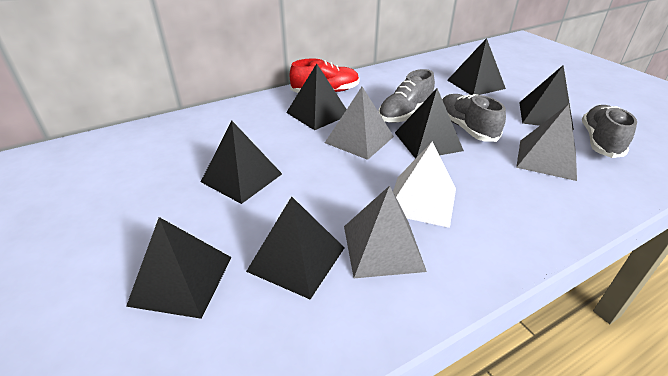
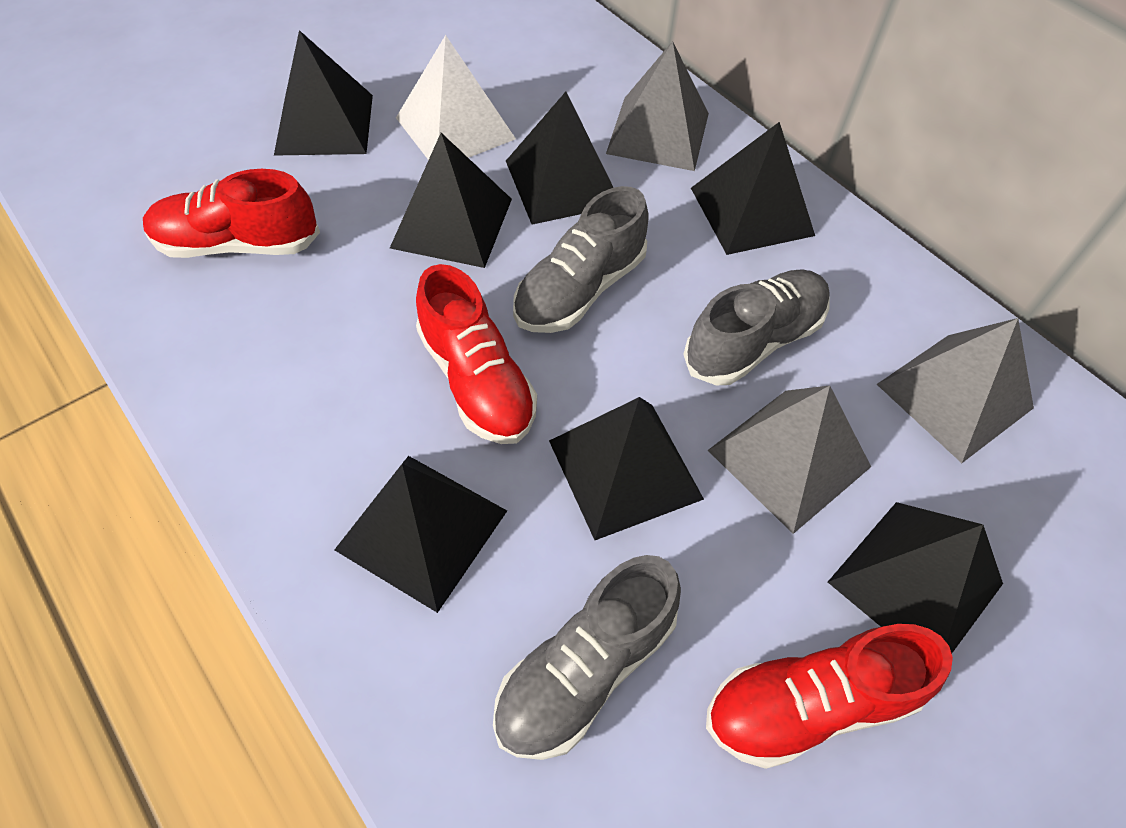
red shoe: 1 -> 3

